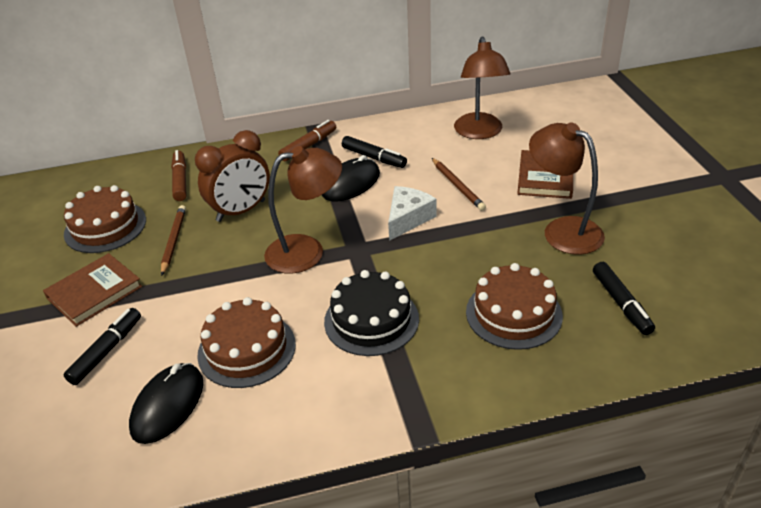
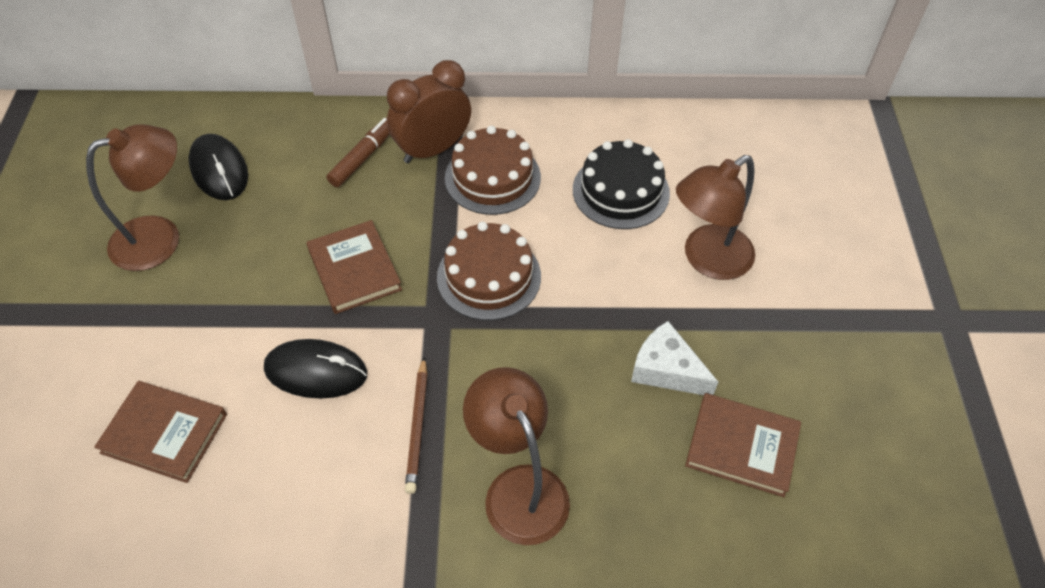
black marker: 3 -> 0
brown book: 2 -> 3
brown cake: 3 -> 2
brown marker: 2 -> 1
brown pencil: 2 -> 1

